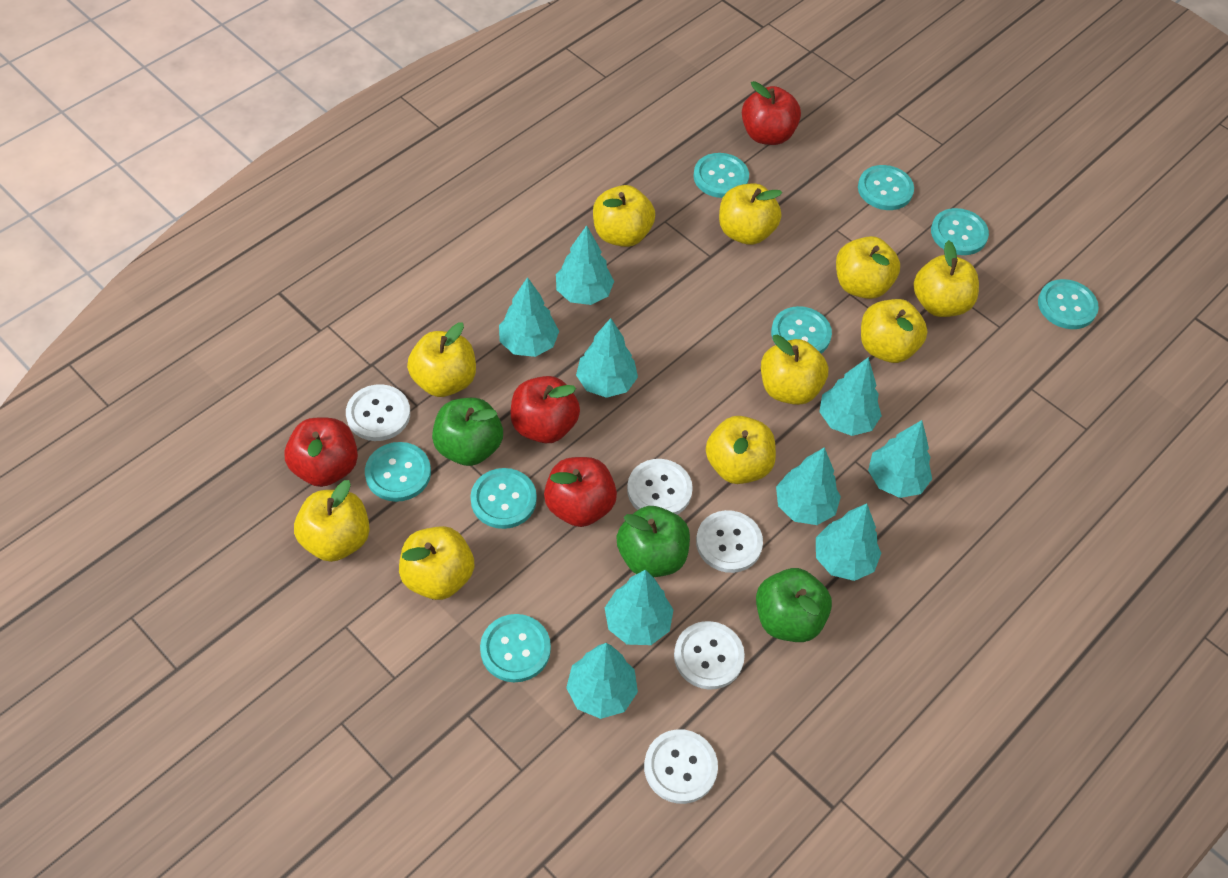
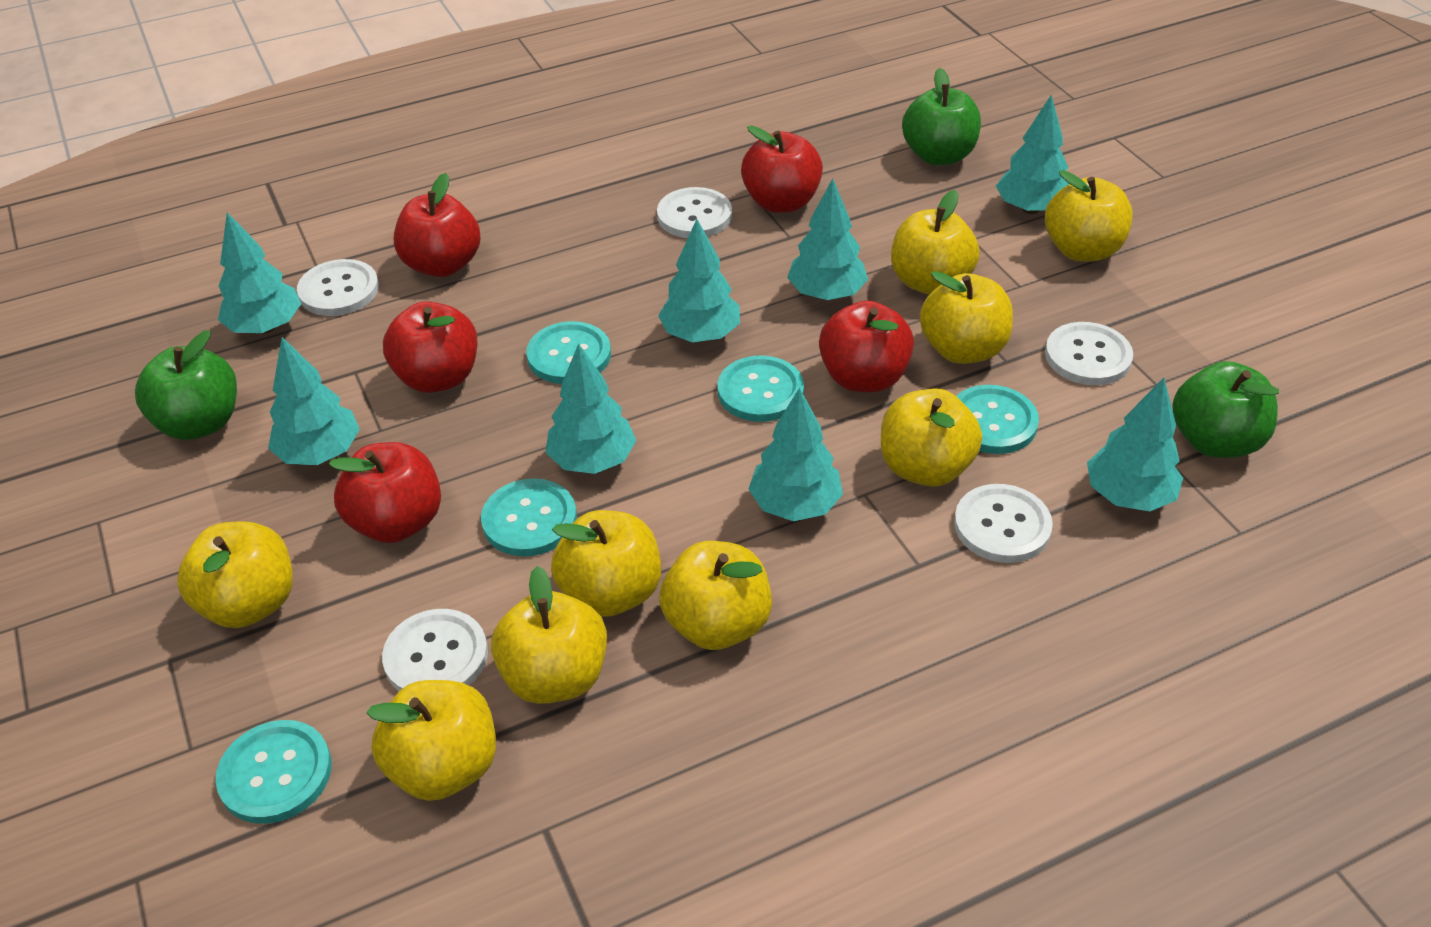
red apple: 4 -> 5
turquoise button: 8 -> 5
turquoise tree: 9 -> 8
yellow apple: 10 -> 9

